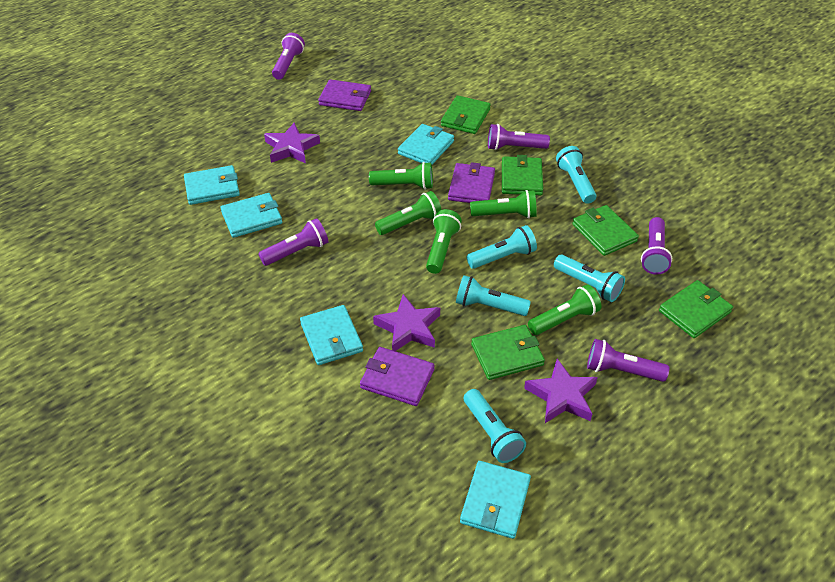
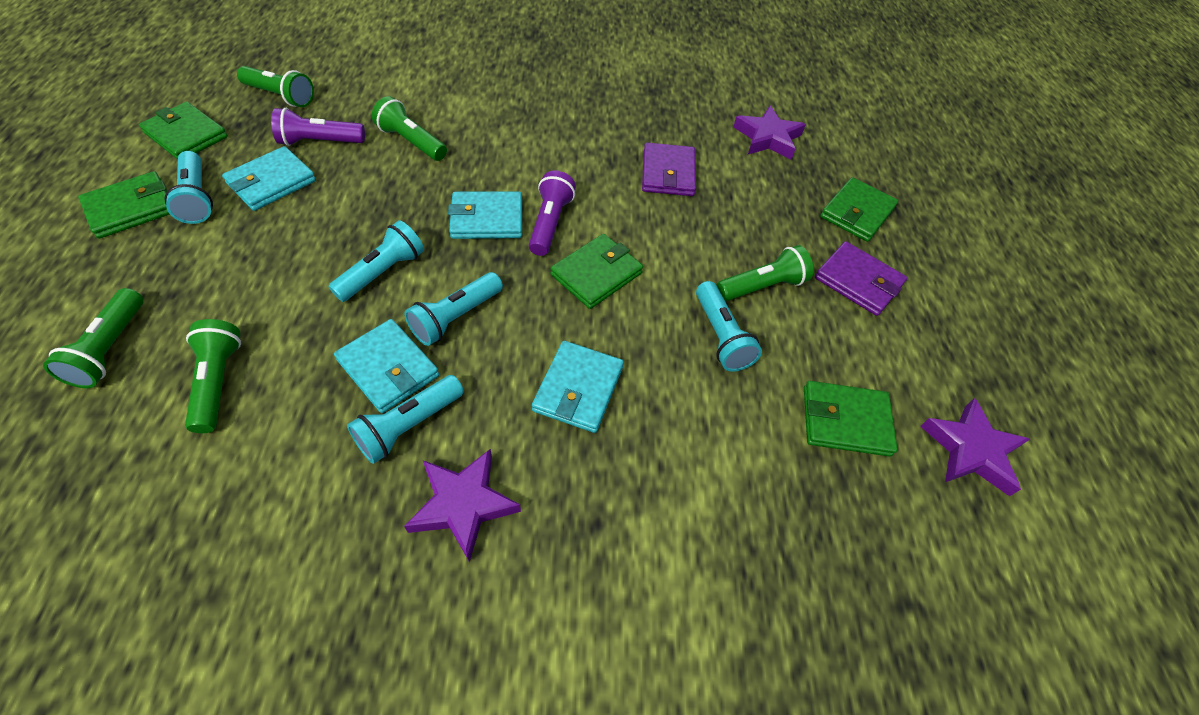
purple flashlight: 5 -> 2
purple wallet: 3 -> 2
turquoise wallet: 5 -> 4

